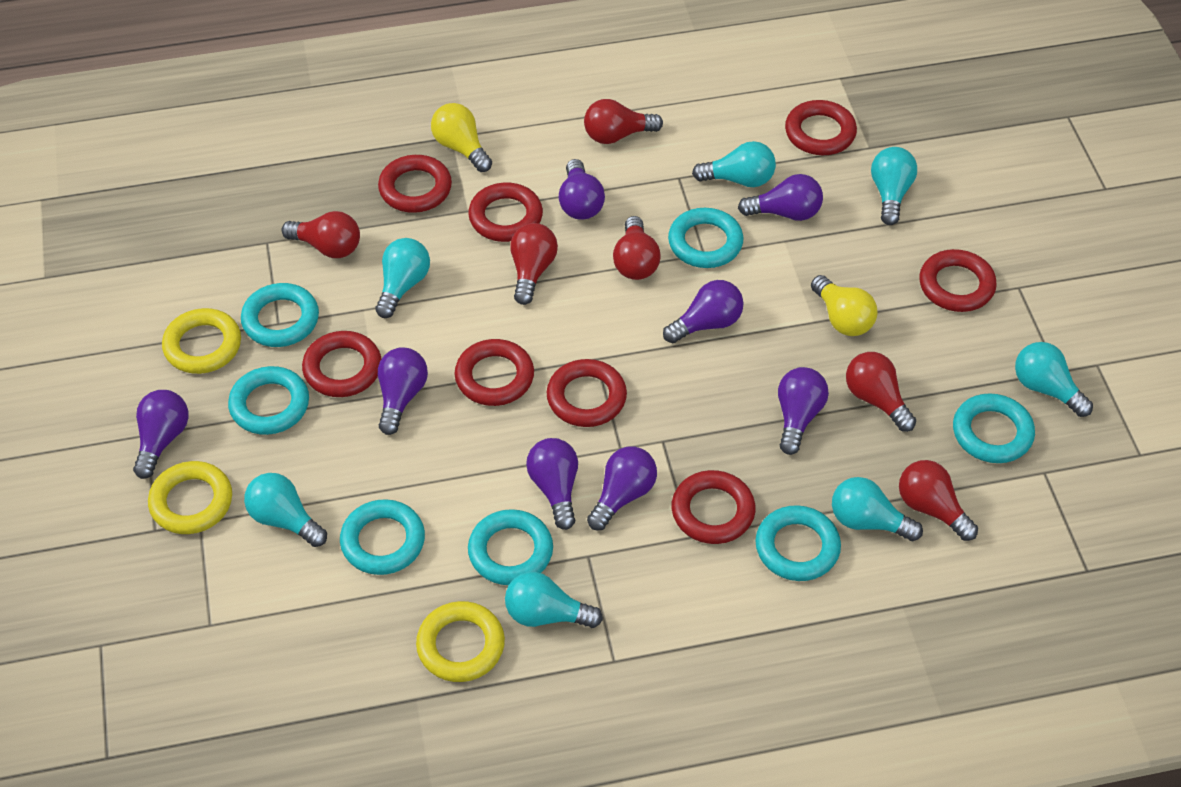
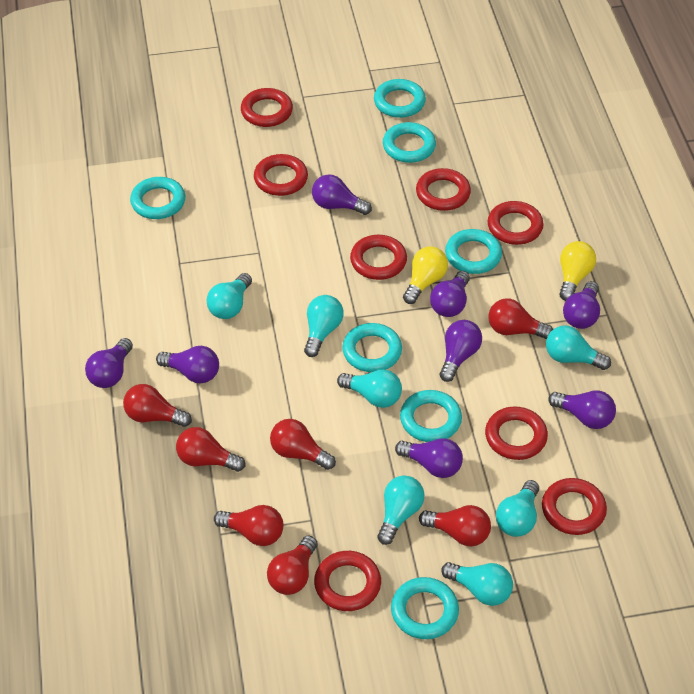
red light bulb: 6 -> 7
yellow ring: 3 -> 0

